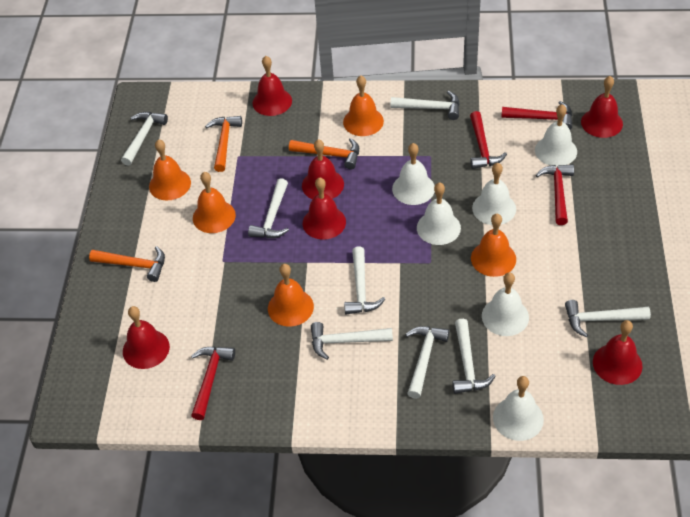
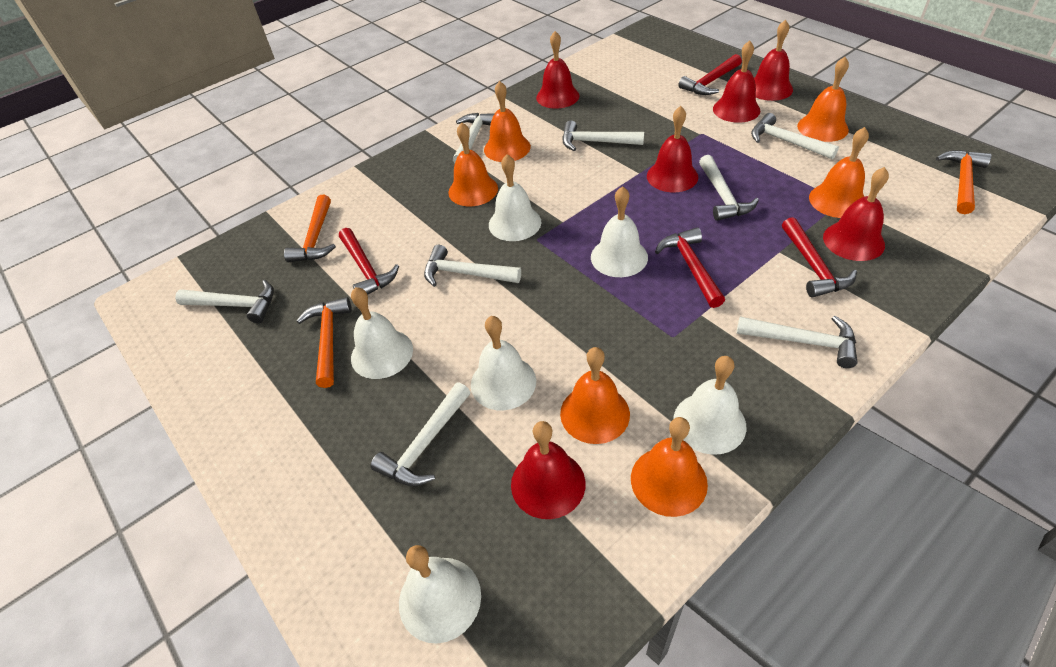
orange bell: 5 -> 6

